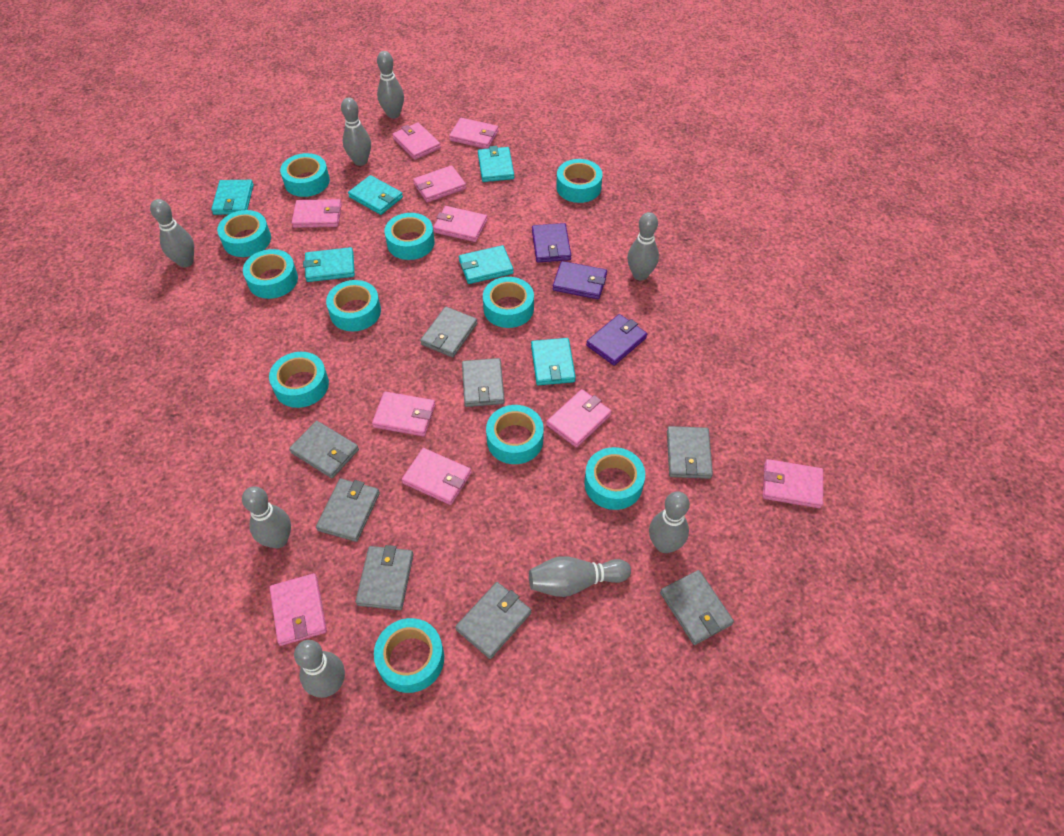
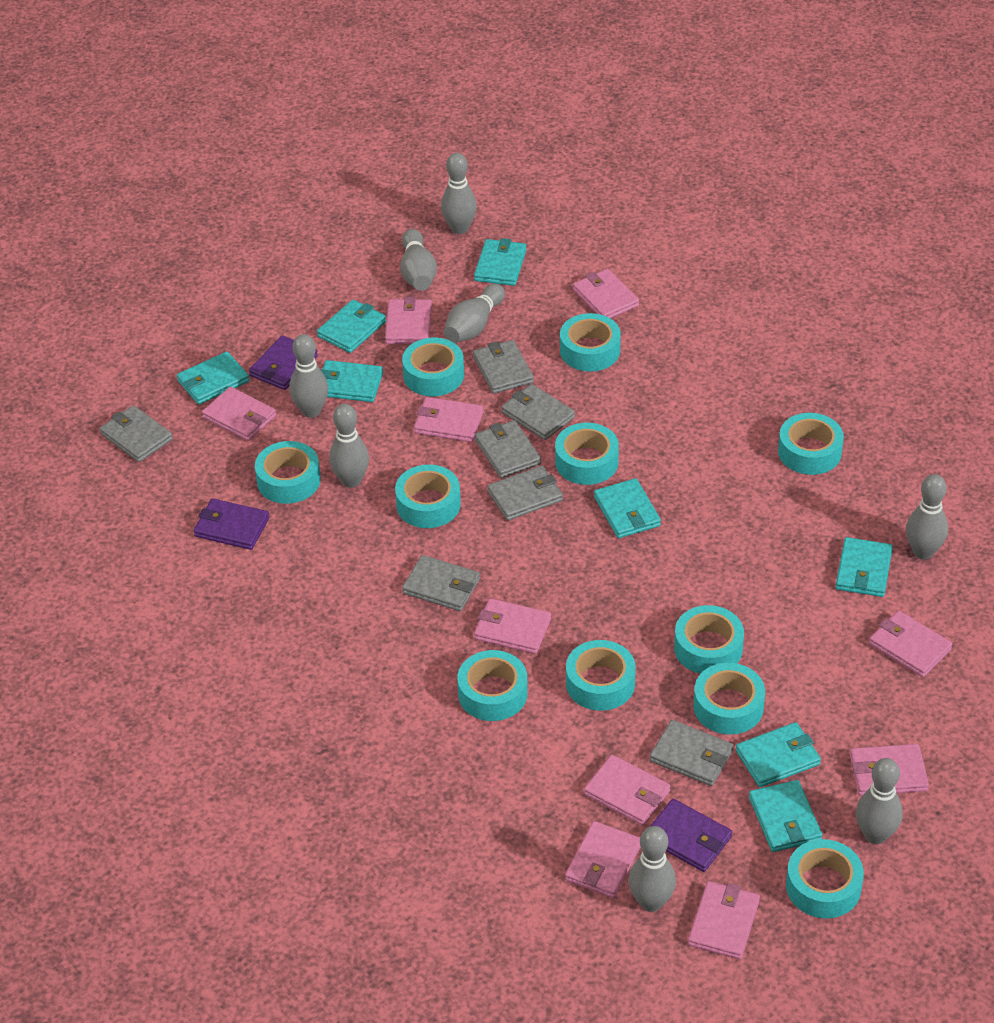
grey wallet: 8 -> 7
turquoise wallet: 6 -> 8

